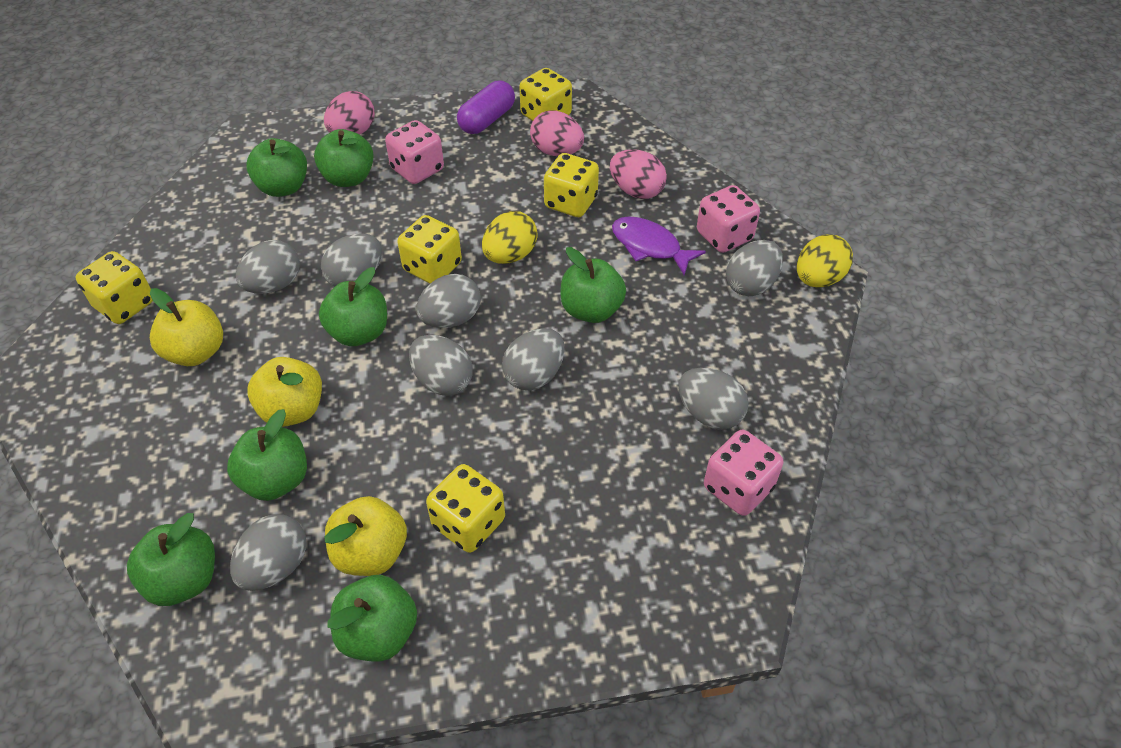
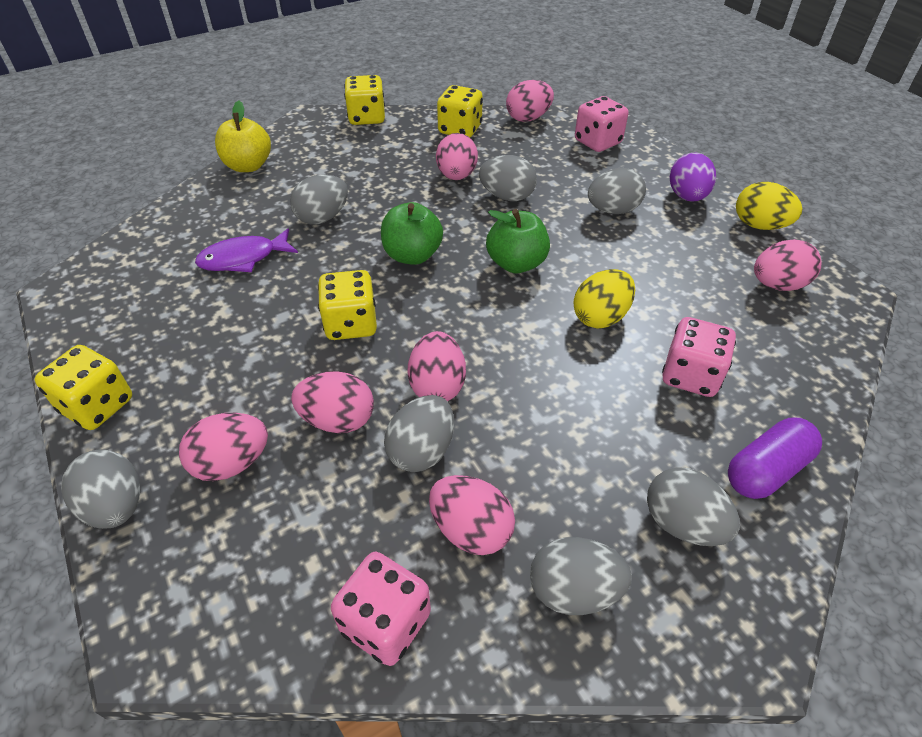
green apple: 7 -> 2
grey egg: 8 -> 7
pink egg: 3 -> 7
purple egg: 0 -> 1
yellow apple: 3 -> 1
yellow dice: 5 -> 4

